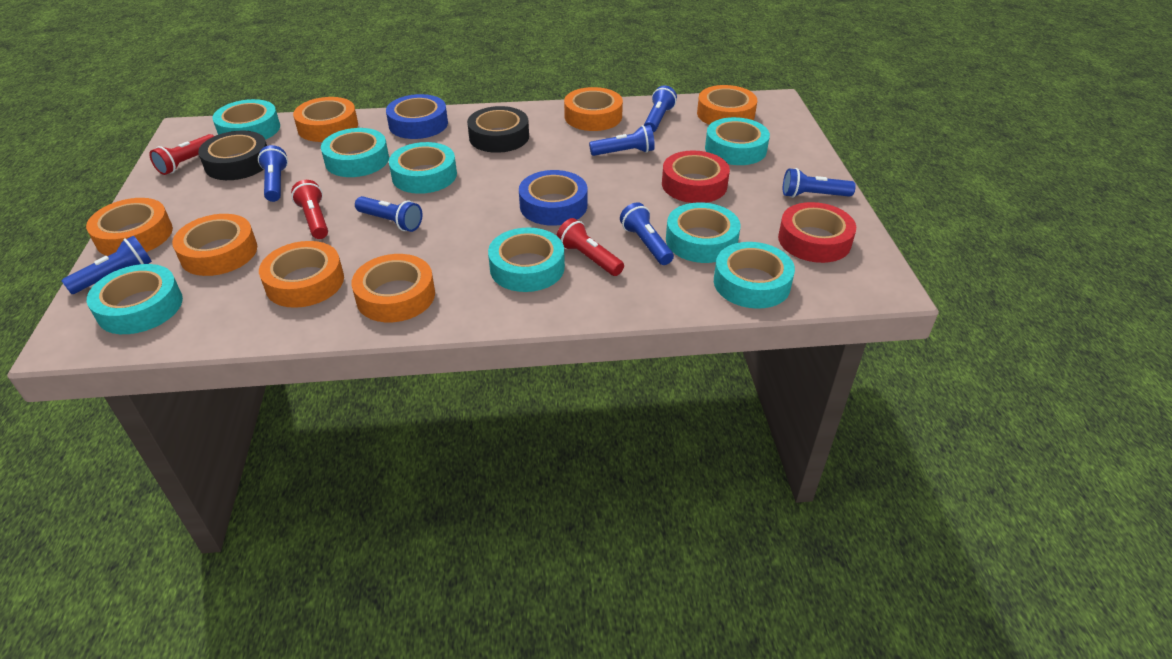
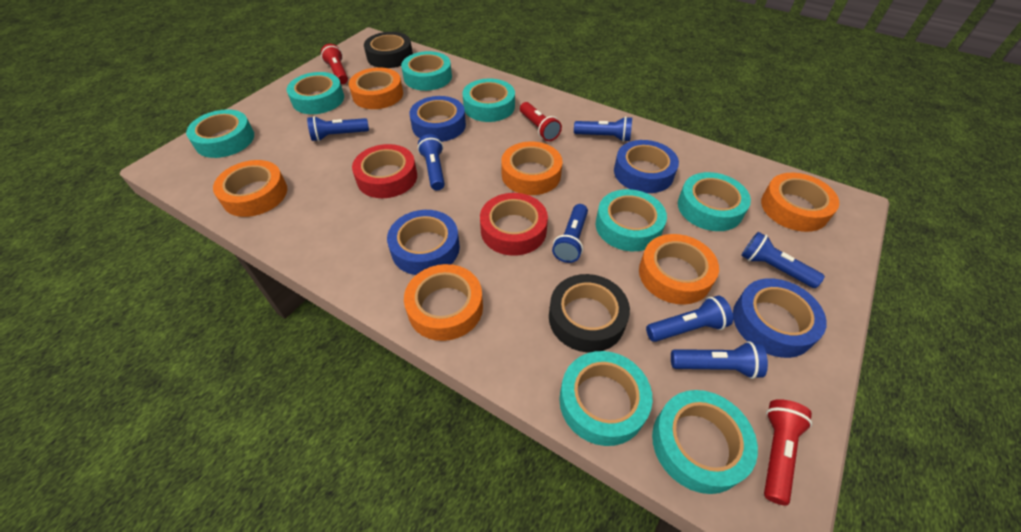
blue tape: 2 -> 4
orange tape: 7 -> 6

